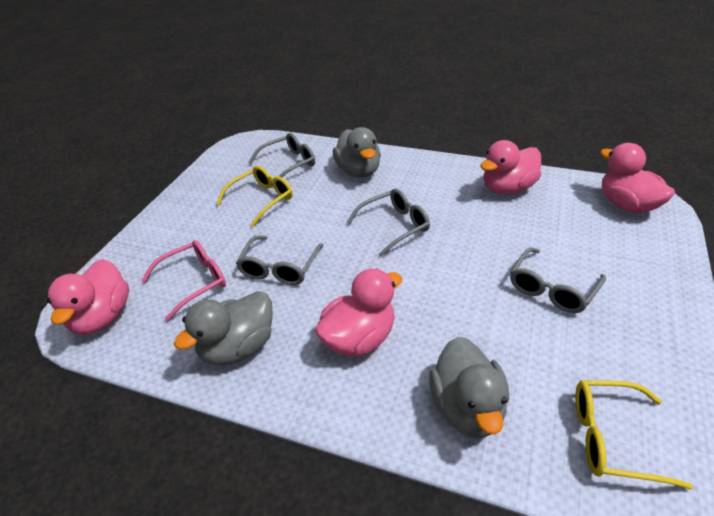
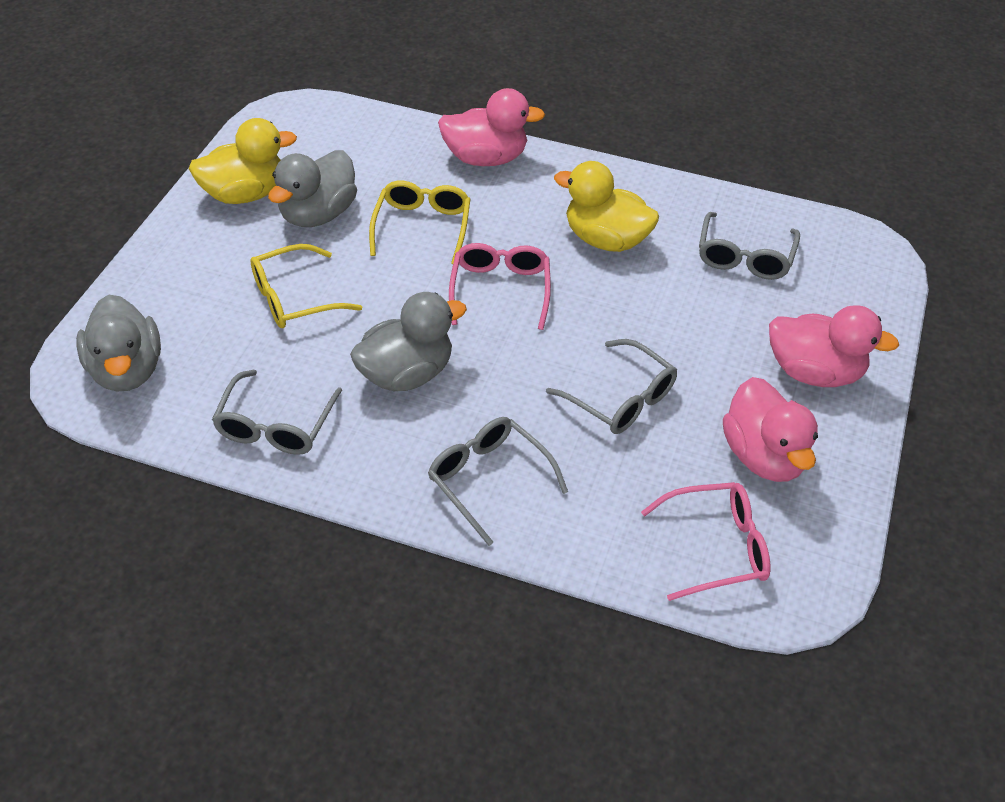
pink duck: 4 -> 3
pink glasses: 1 -> 2
yellow duck: 0 -> 2

